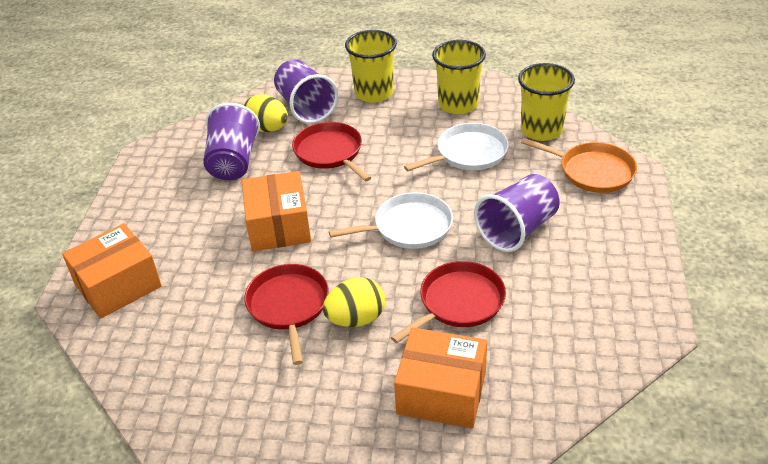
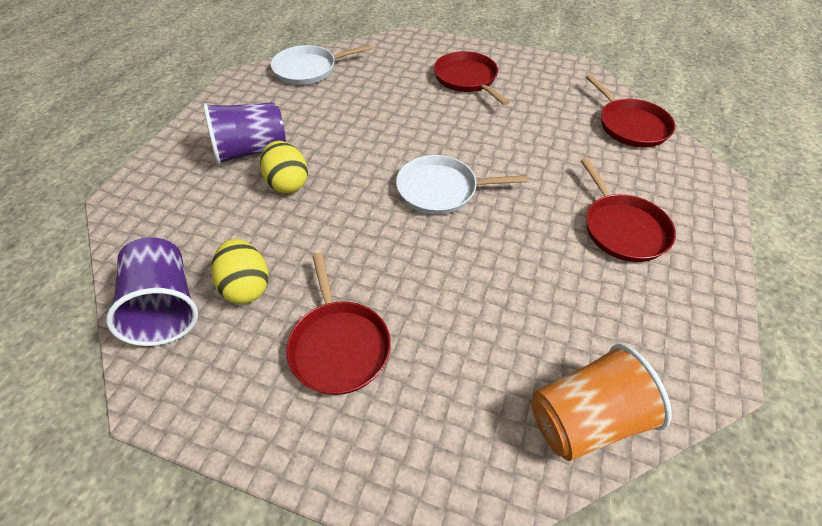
orange box: 3 -> 0
orange cup: 0 -> 1
orange pan: 1 -> 0
purple cup: 3 -> 2
red pan: 3 -> 4
yellow cup: 3 -> 0

